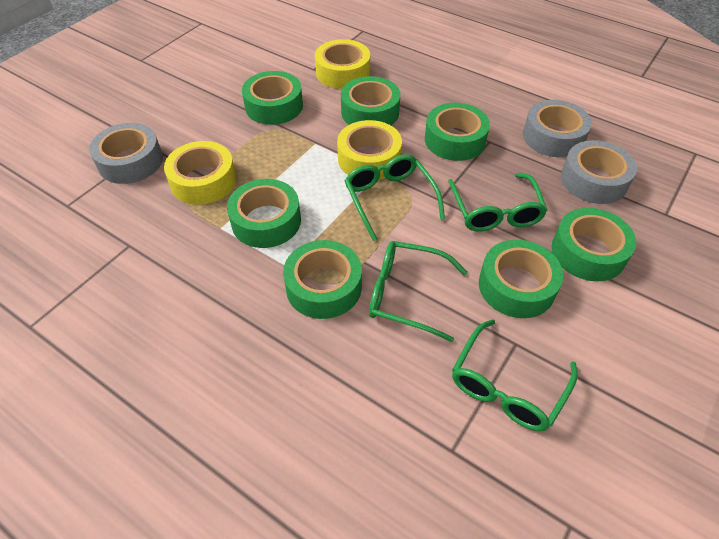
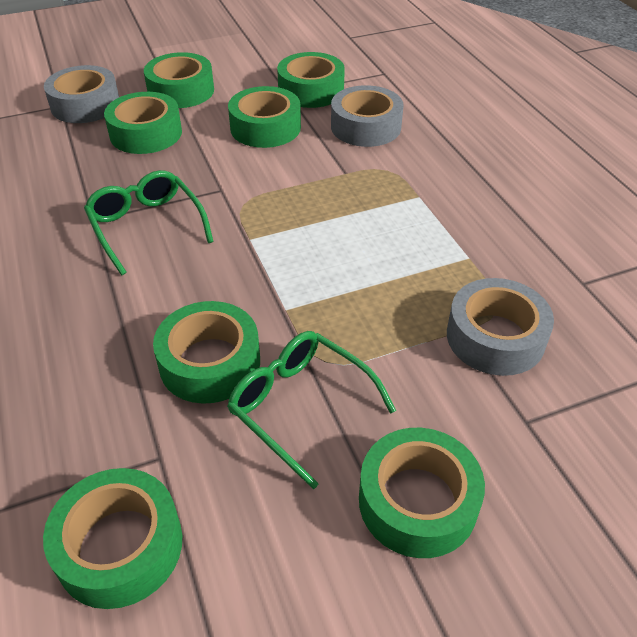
green glasses: 4 -> 2
yellow tape: 3 -> 0

